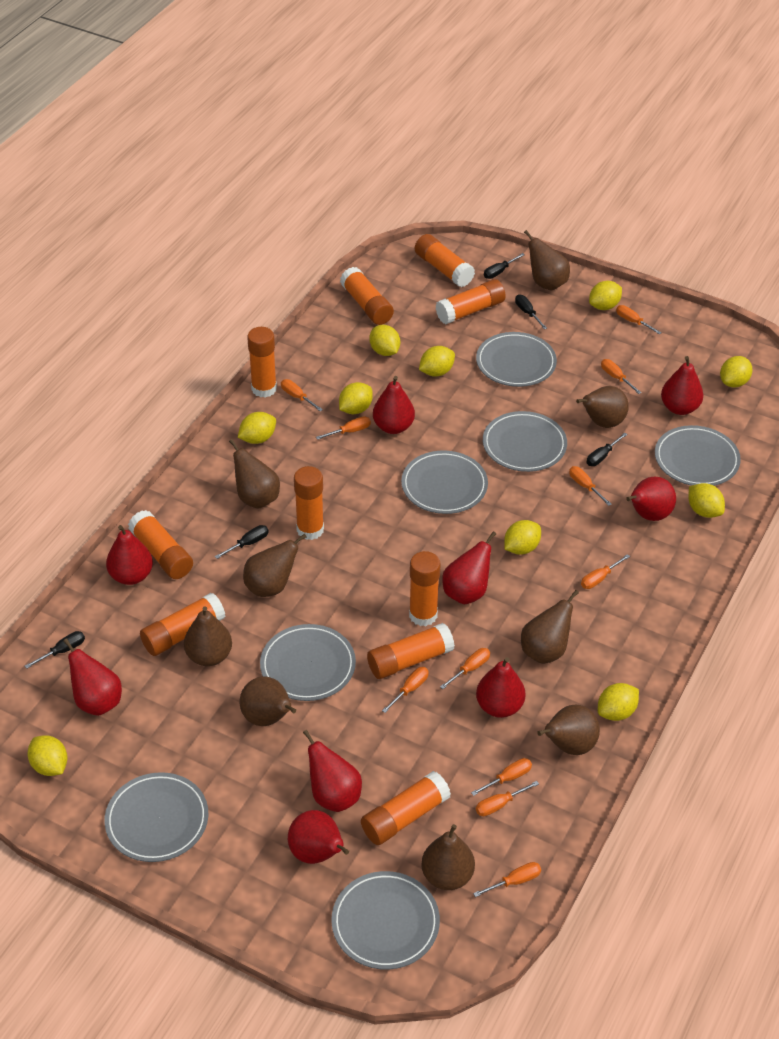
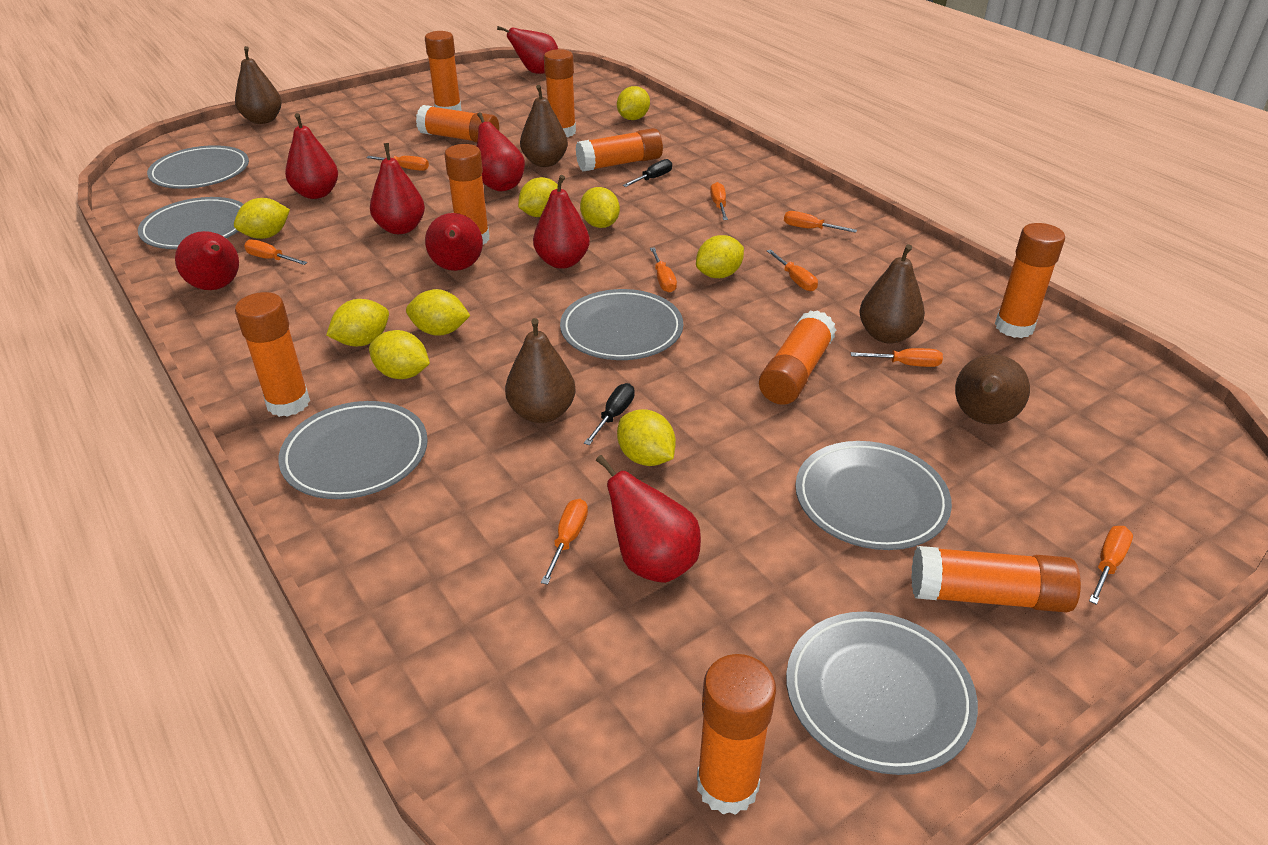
black screwdriver: 5 -> 2
brown pear: 9 -> 5
grey plate: 7 -> 6
orange screwdriver: 11 -> 9
red pear: 9 -> 8
yellow lemon: 10 -> 9

